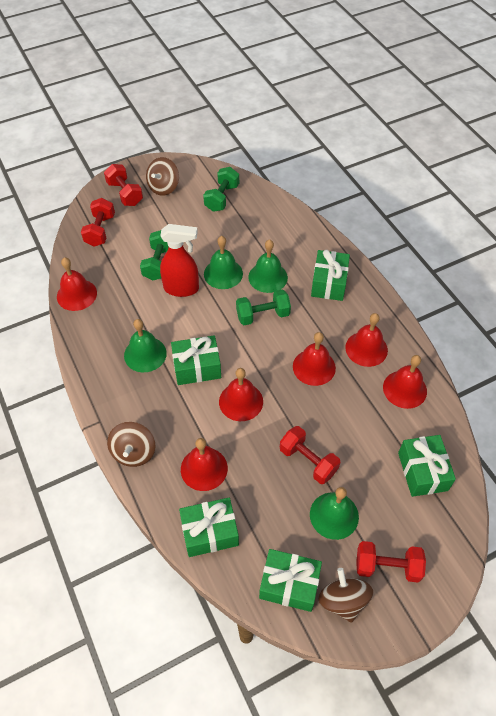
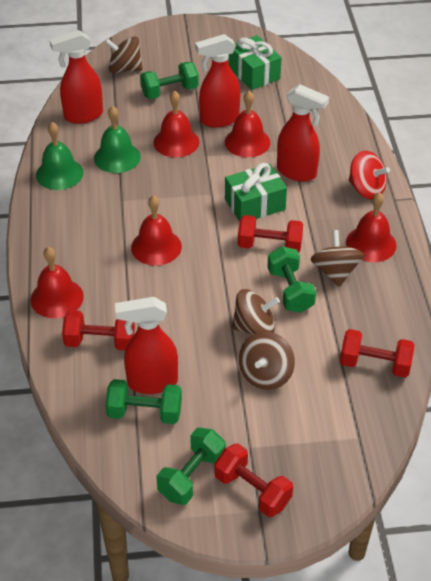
brown spinning top: 3 -> 4
green bell: 4 -> 2
green dumbbell: 3 -> 4
green gift: 5 -> 2
red bell: 6 -> 5
red spinning top: 0 -> 1
red spray bottle: 1 -> 4

